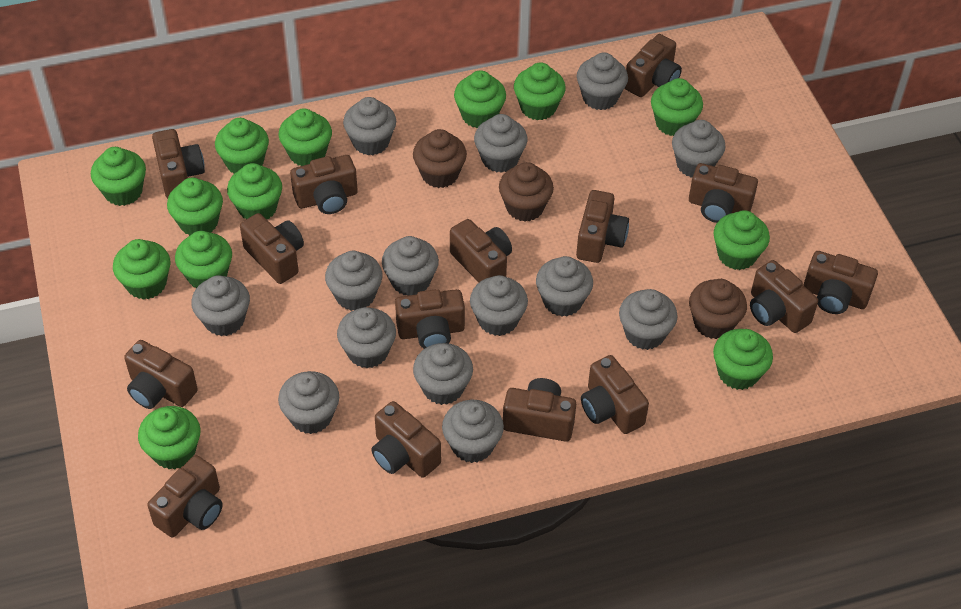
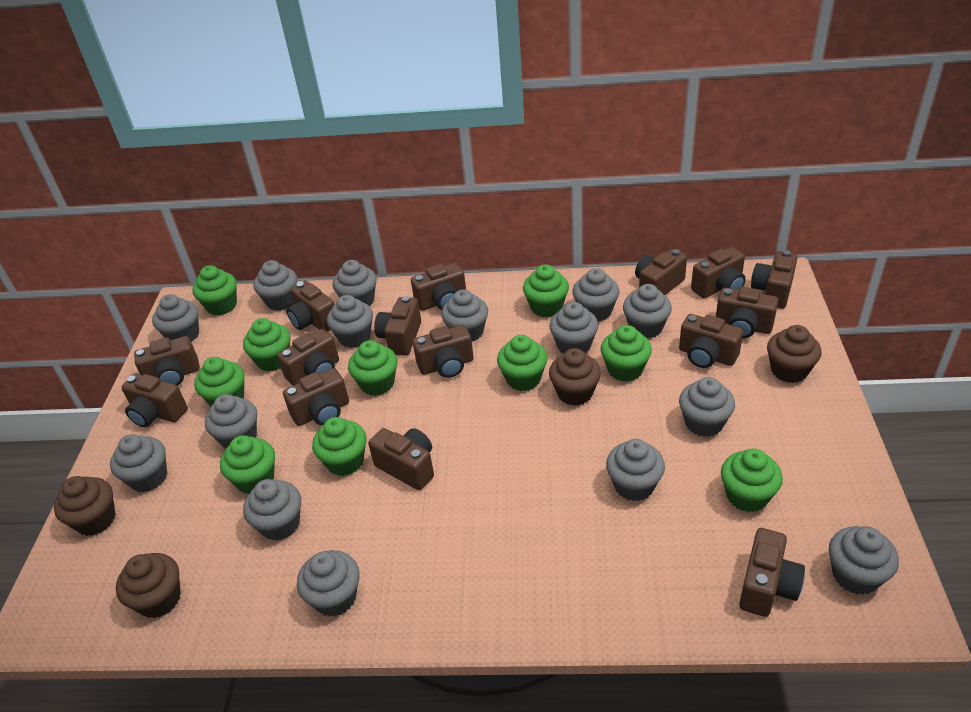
brown cupcake: 3 -> 4
green cupcake: 13 -> 10
grey cupcake: 14 -> 15

